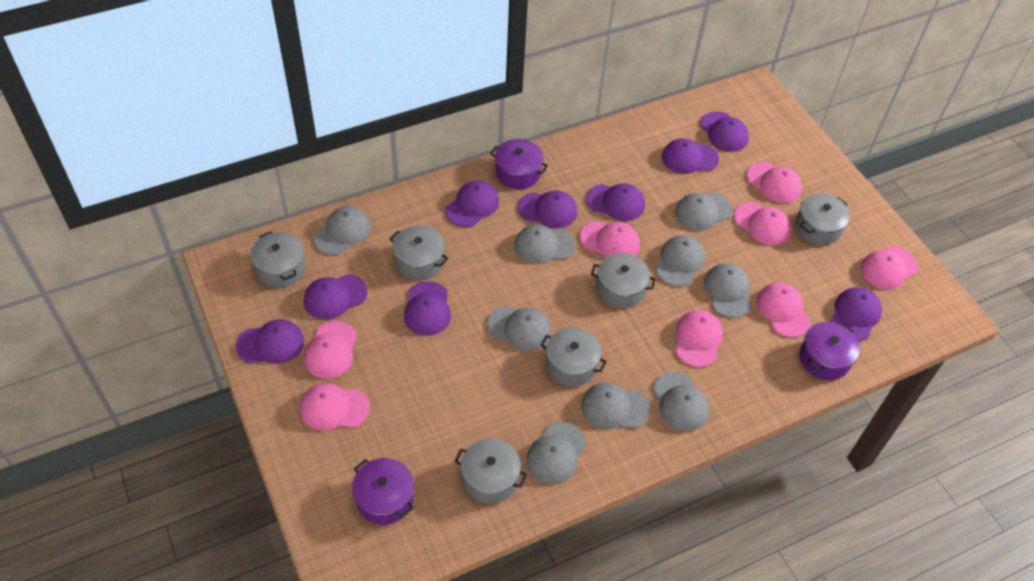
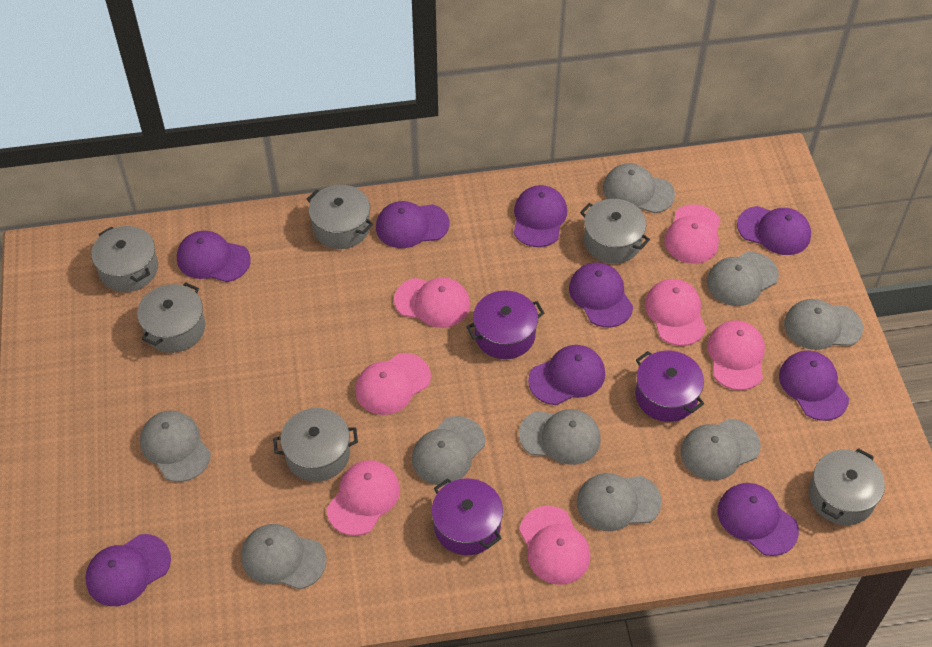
pink cap: 8 -> 7

